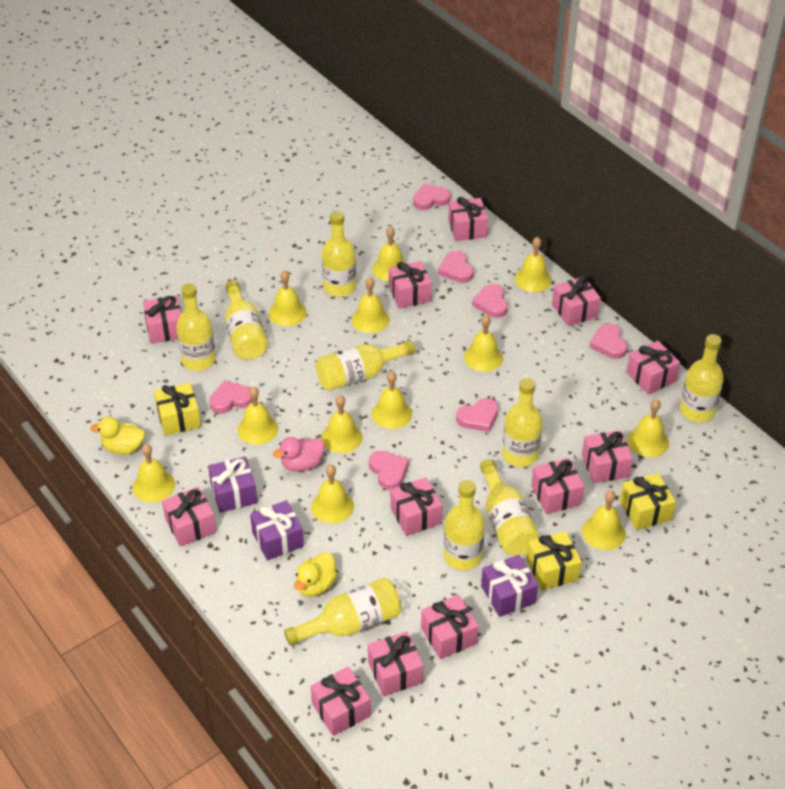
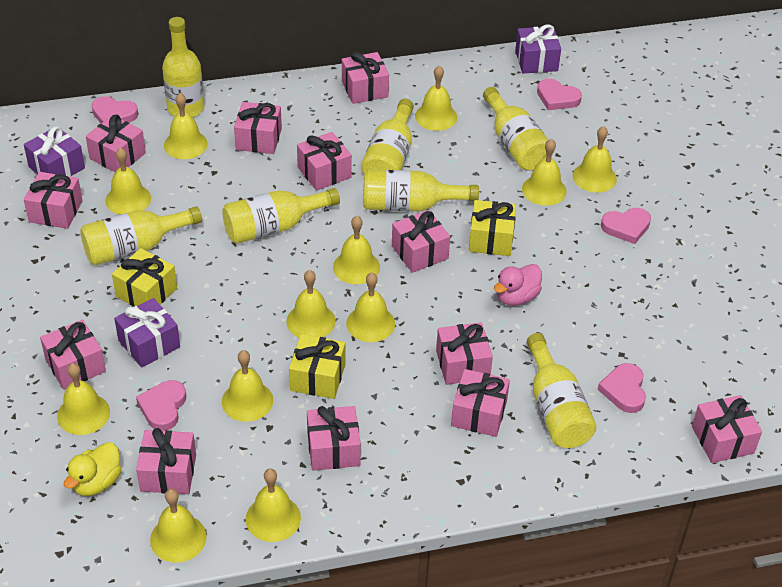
pink heart: 7 -> 5
yellow bottle: 9 -> 7
yellow duck: 2 -> 1

